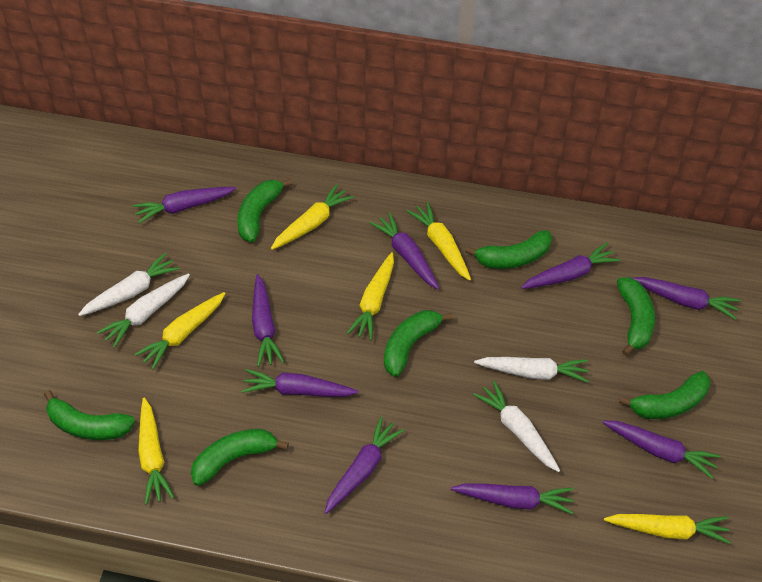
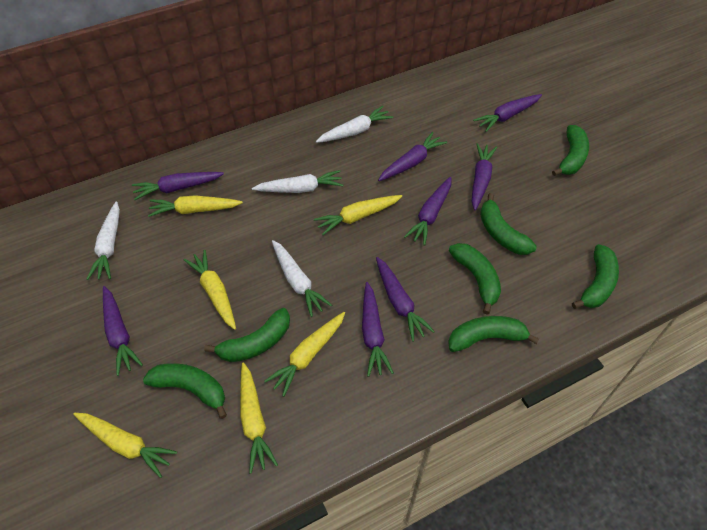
purple carrot: 9 -> 8

